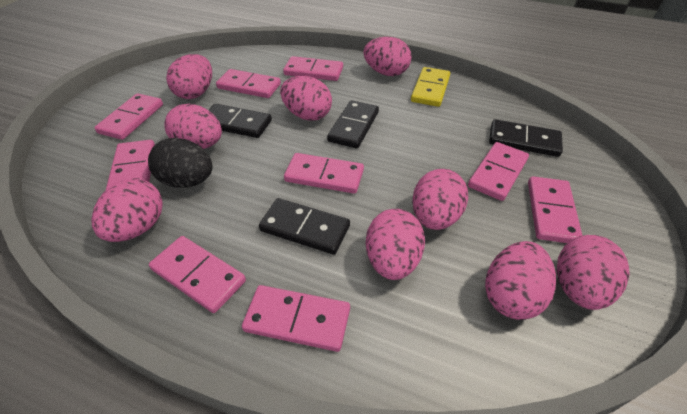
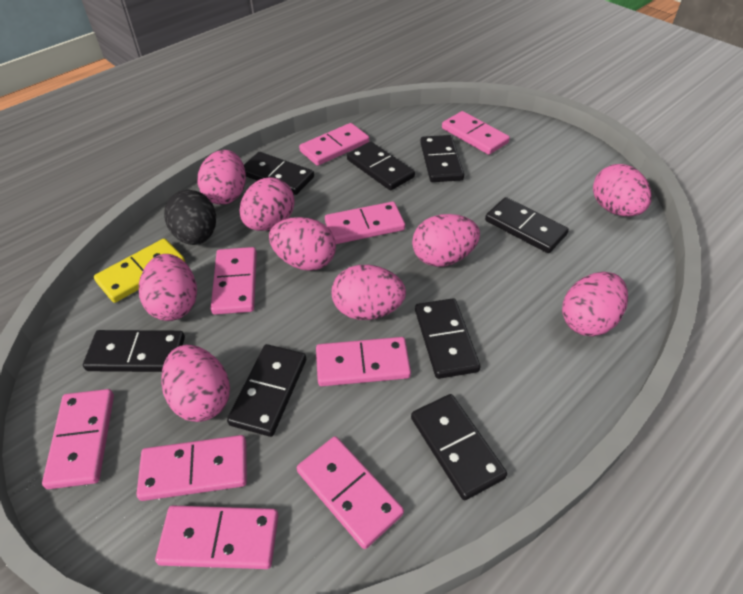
black domino: 4 -> 8

